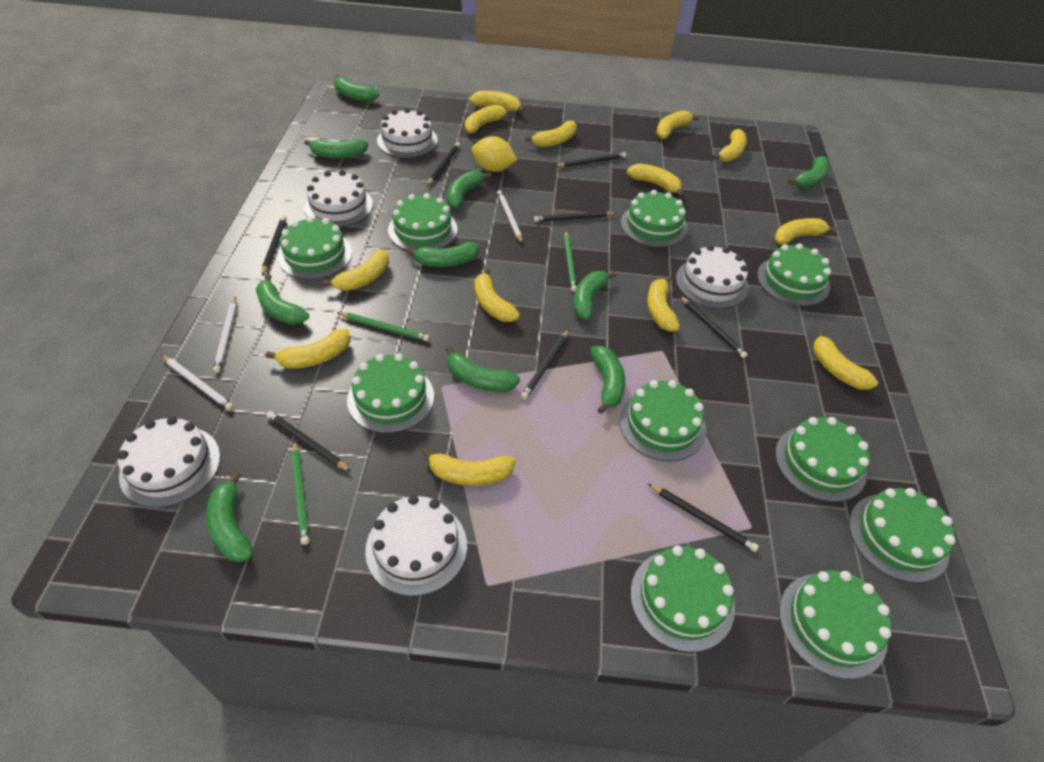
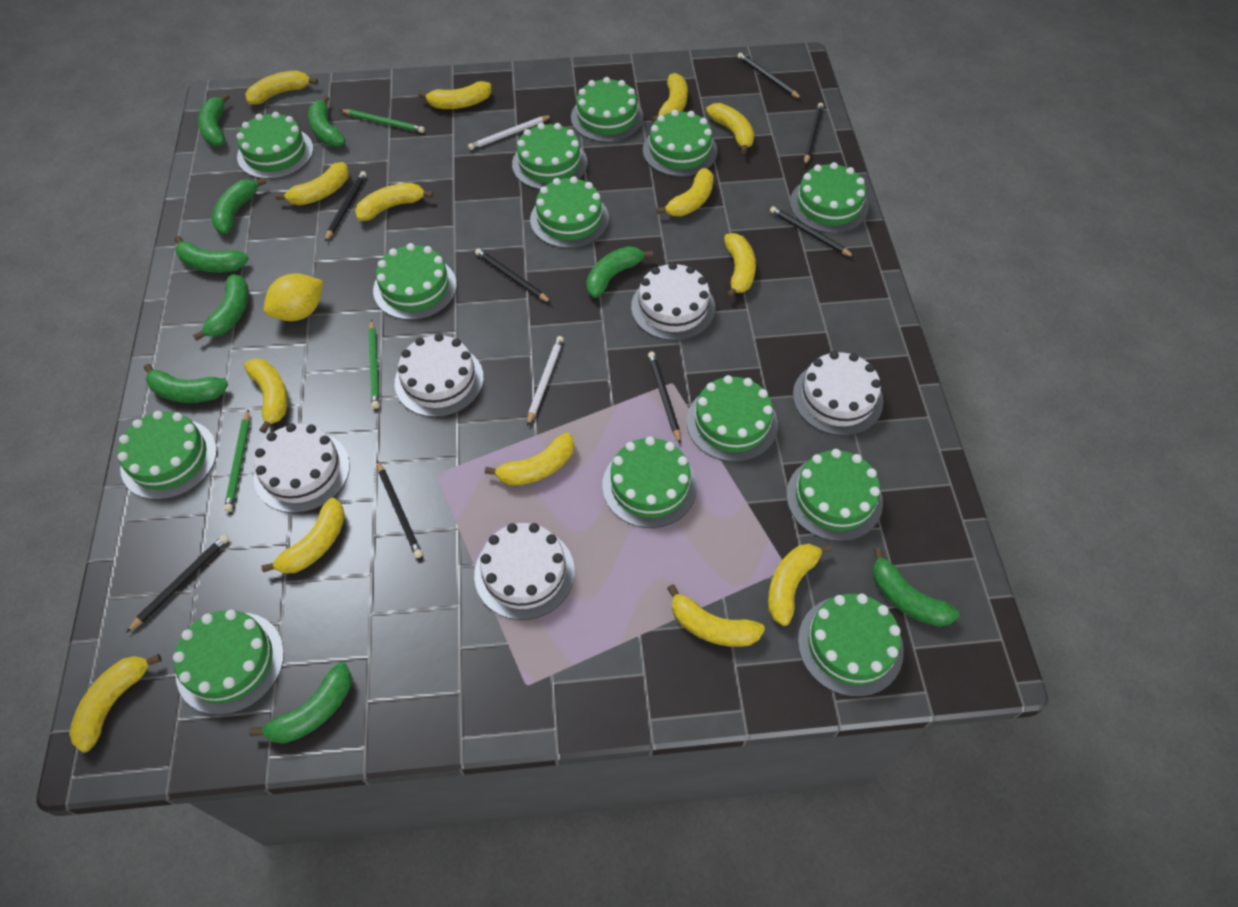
green banana: 10 -> 9
green cake: 10 -> 13
white pencil: 3 -> 2
yellow banana: 13 -> 14

